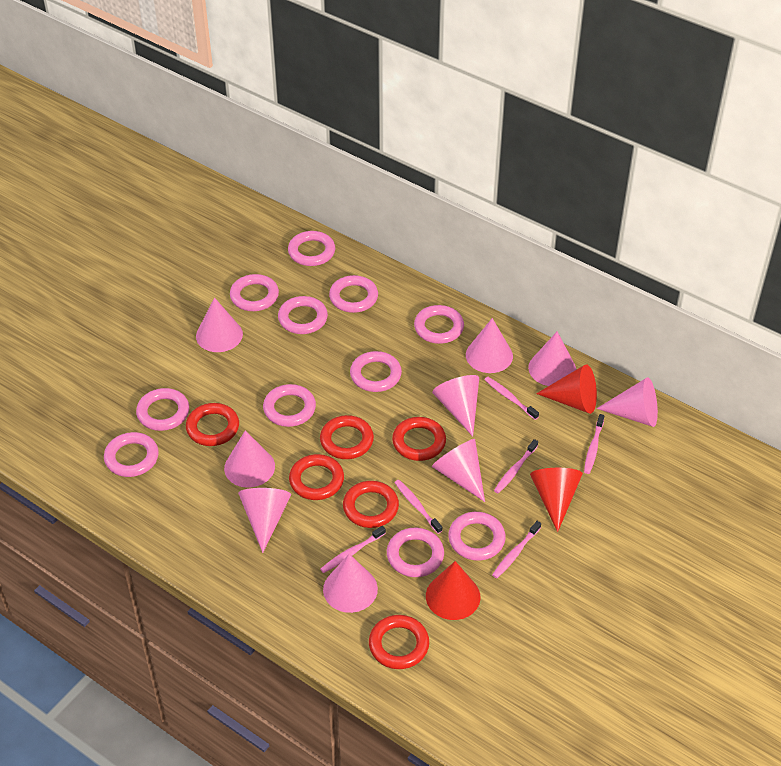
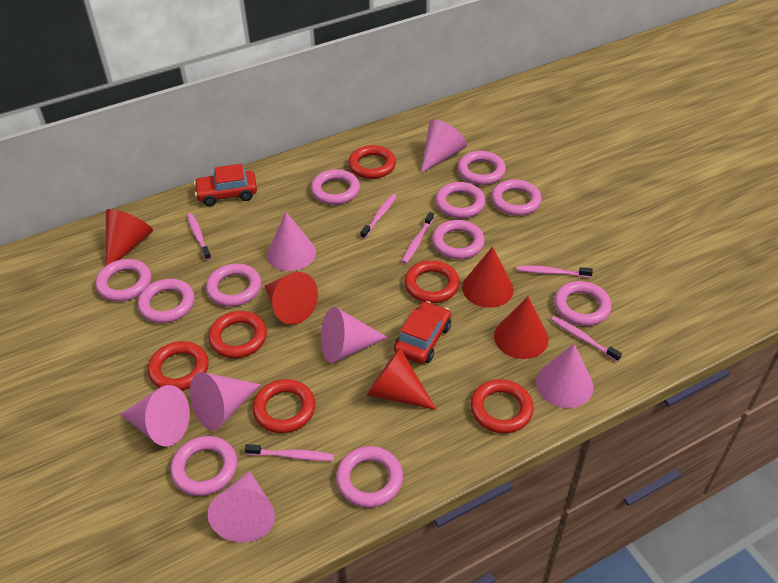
pink cone: 9 -> 7
red car: 0 -> 2
red cone: 3 -> 5

